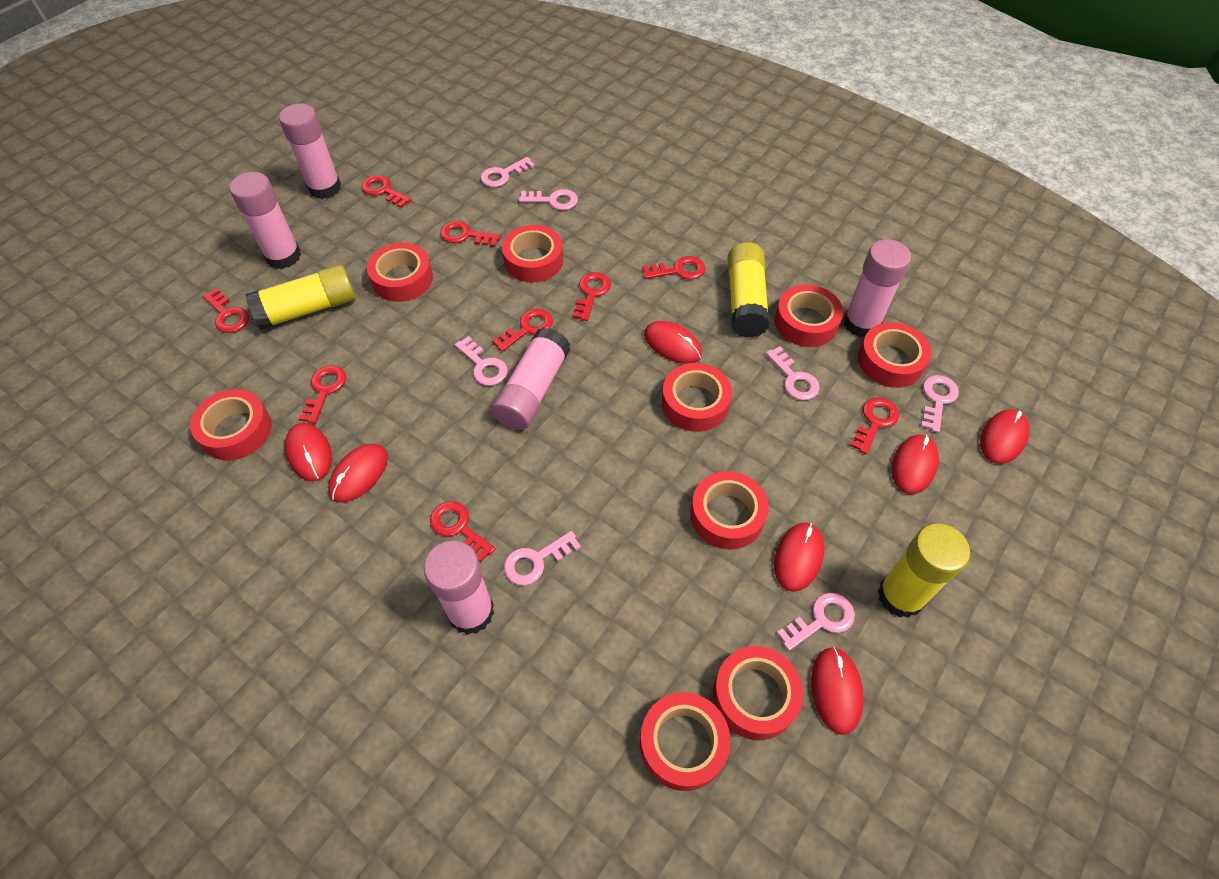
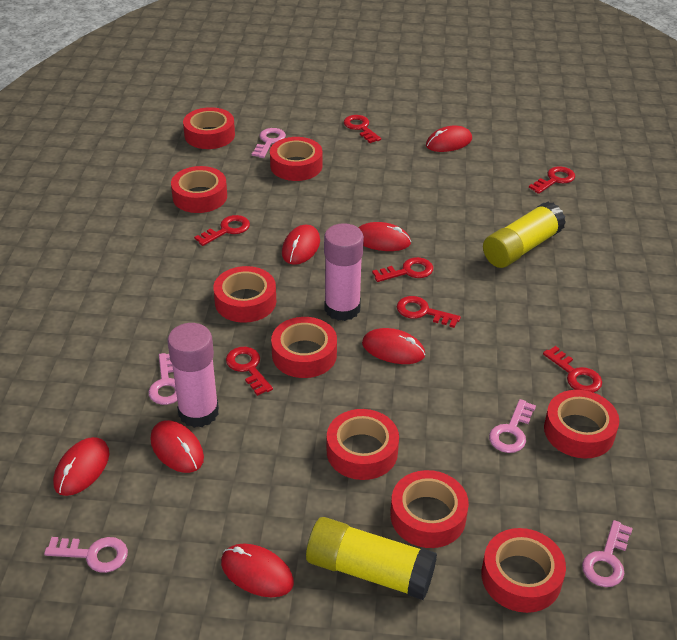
pink glue stick: 5 -> 2
pink key: 7 -> 5
red key: 9 -> 7
yellow glue stick: 3 -> 2

